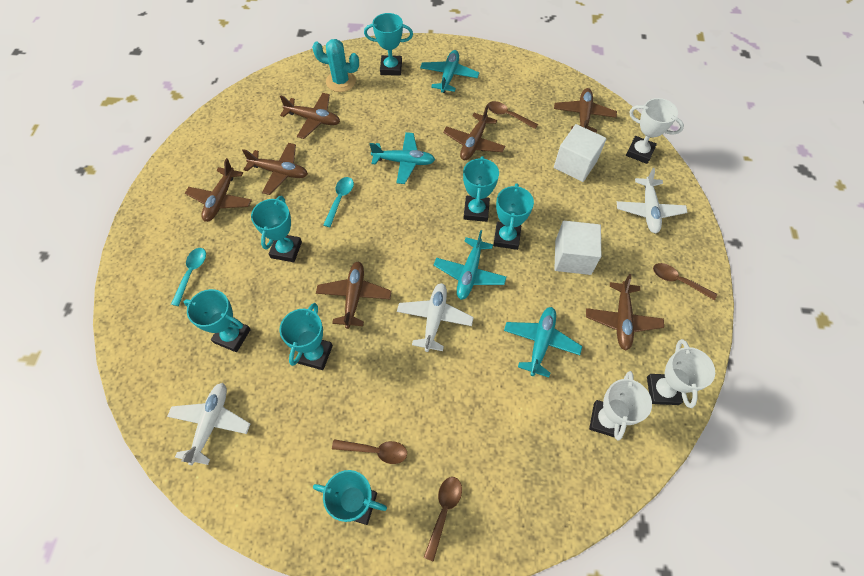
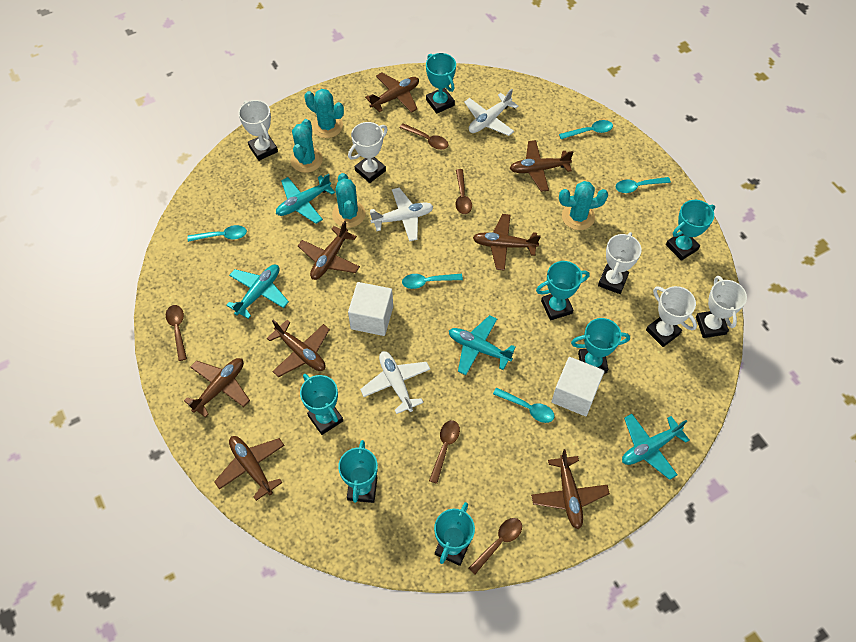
brown plane: 7 -> 8
brown spoon: 4 -> 5
turquoise cactus: 1 -> 4
turquoise spoon: 2 -> 5
white trophy: 3 -> 5

